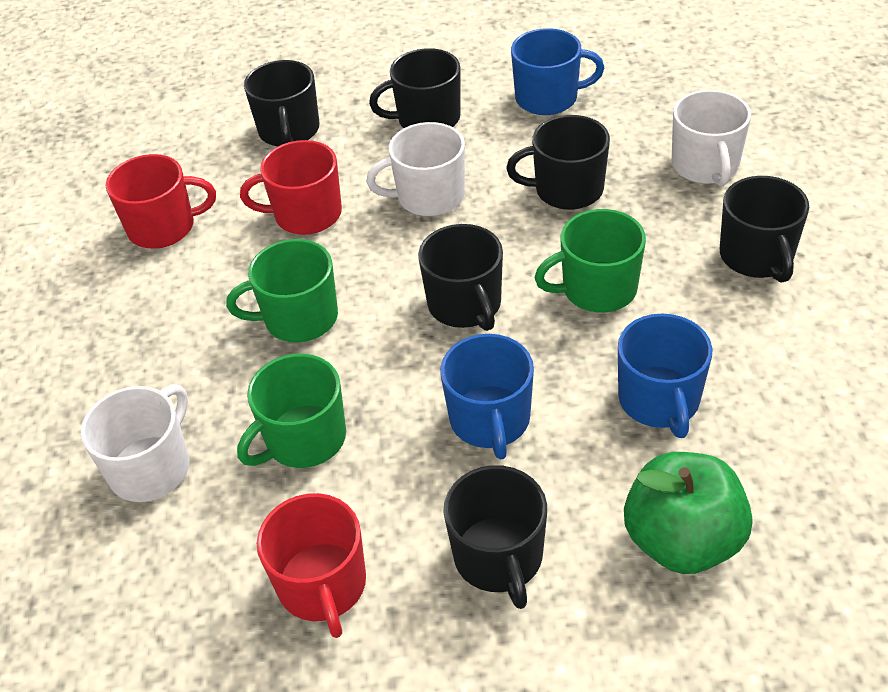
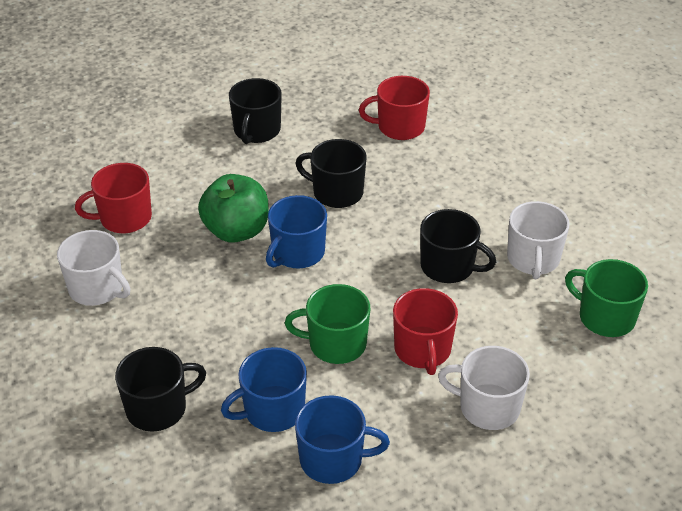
black mug: 6 -> 4
green mug: 3 -> 2

